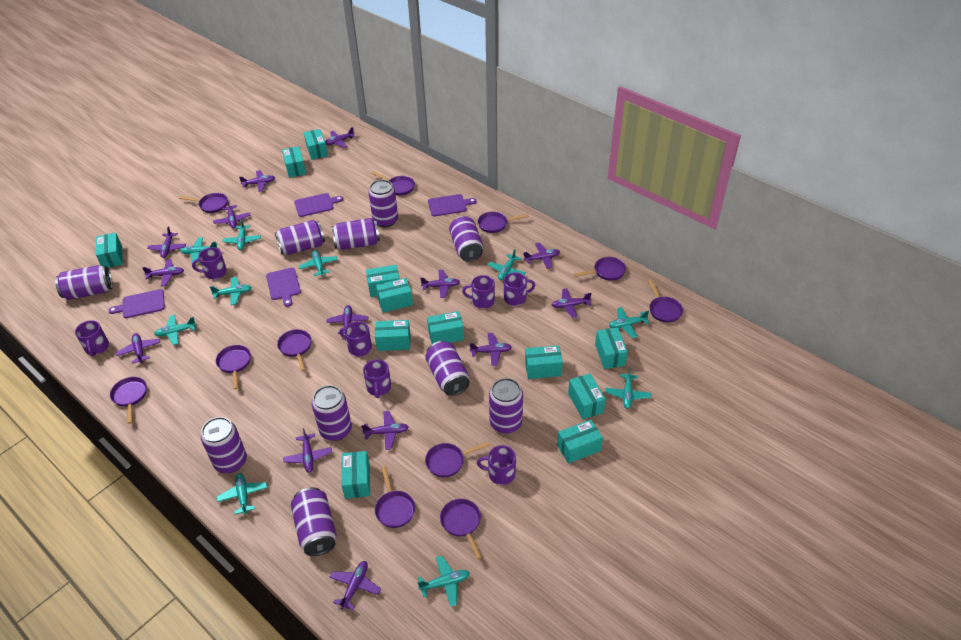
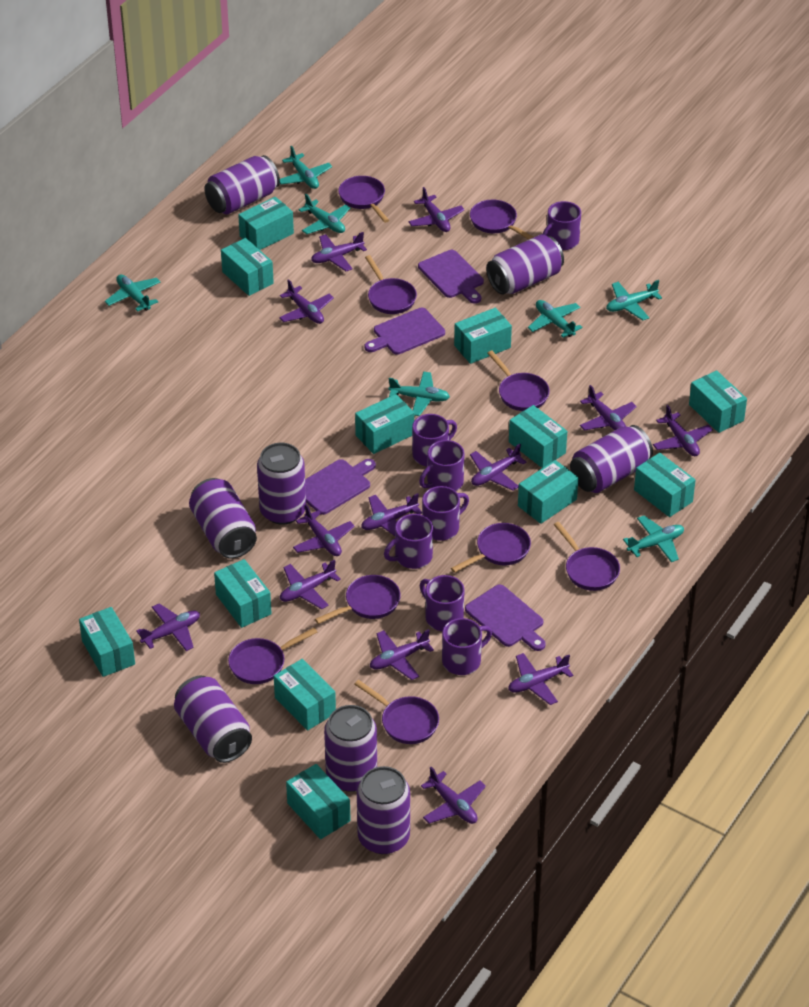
purple can: 10 -> 8
purple pan: 11 -> 9
purple plane: 14 -> 13
turquoise plane: 10 -> 7

